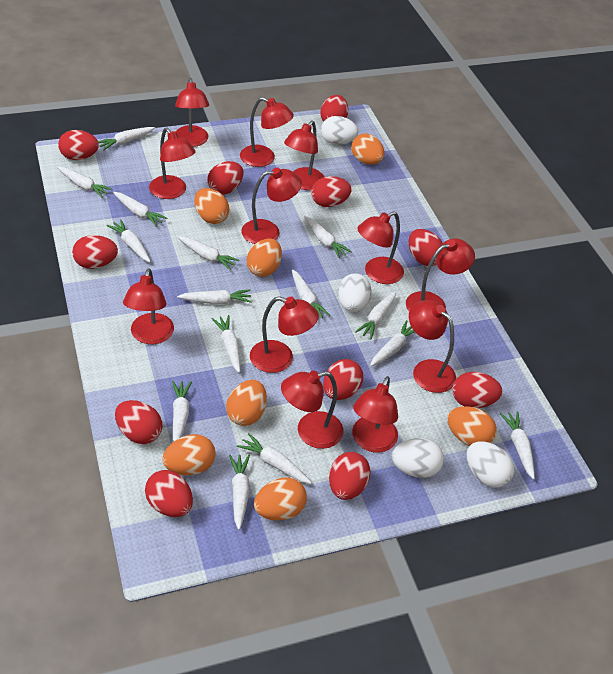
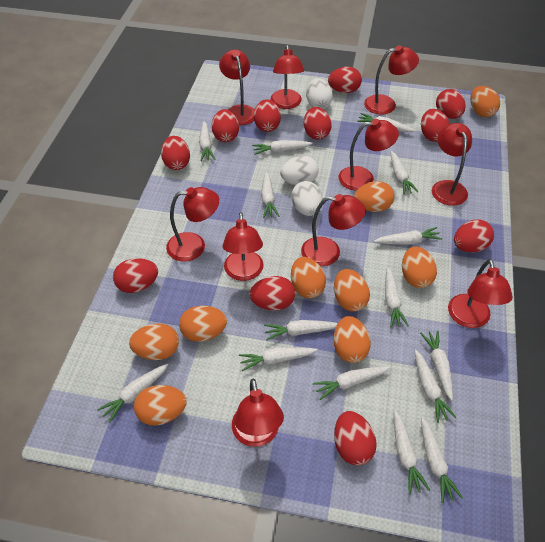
orange egg: 7 -> 9
red lamp: 12 -> 10
white egg: 4 -> 3

